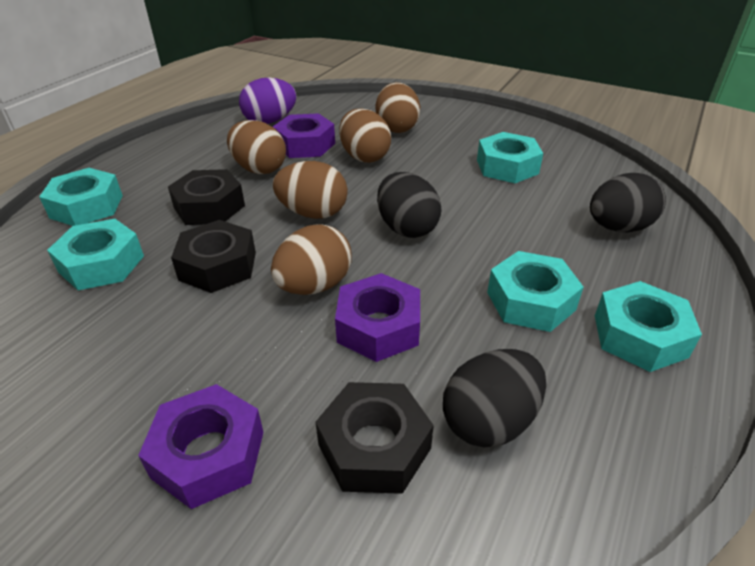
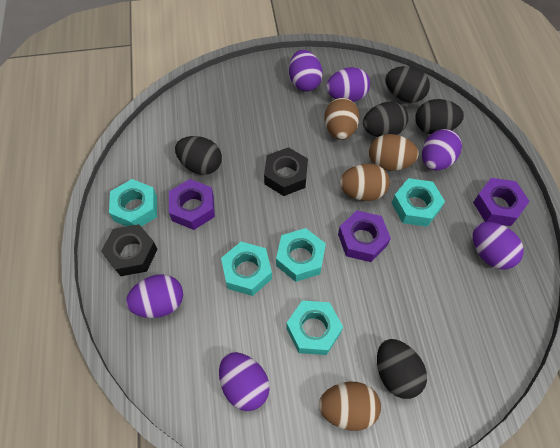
black egg: 3 -> 5
black nut: 3 -> 2
brown egg: 5 -> 4
purple egg: 1 -> 6

